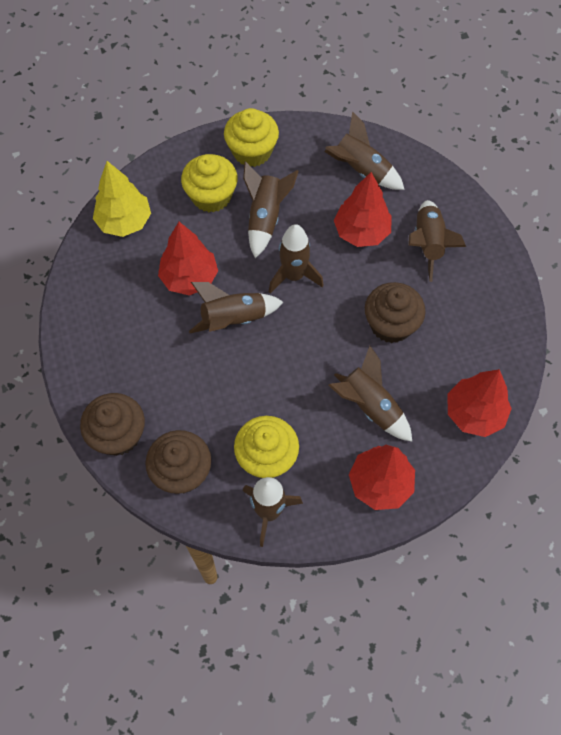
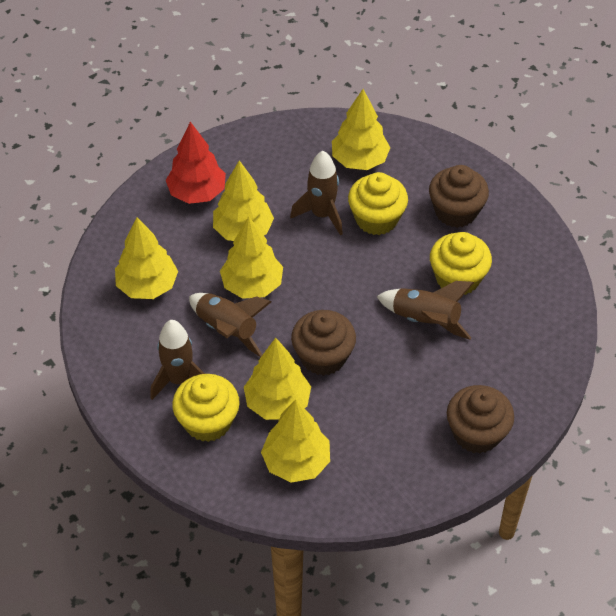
brown rocket: 7 -> 4
red tree: 4 -> 1
yellow tree: 1 -> 6

